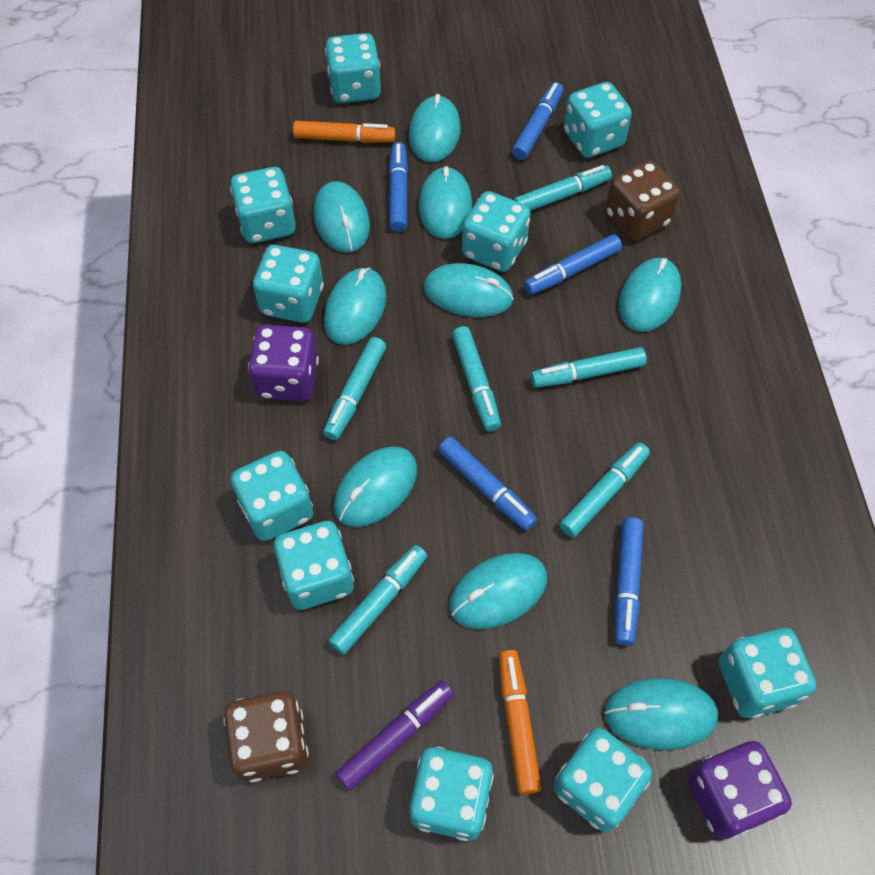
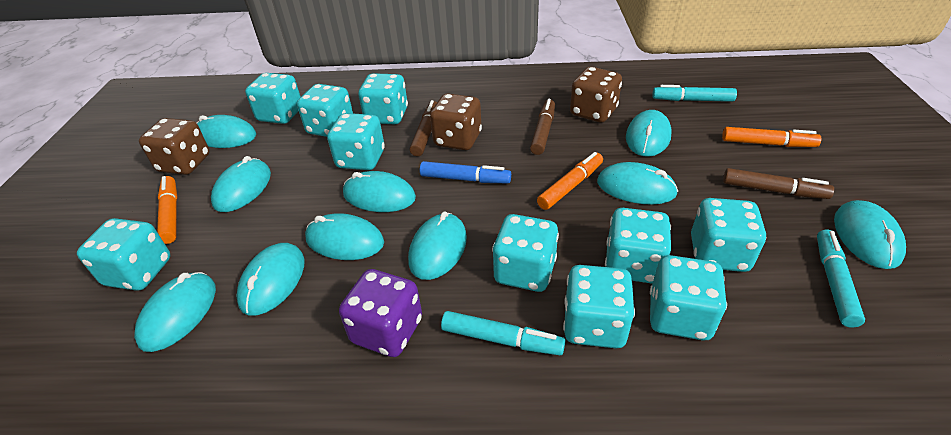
blue marker: 5 -> 1
brown dice: 2 -> 3
brown marker: 0 -> 3
orange marker: 2 -> 3
purple dice: 2 -> 1
purple marker: 1 -> 0
turquoise marker: 6 -> 3
turquoise mouse: 9 -> 10

